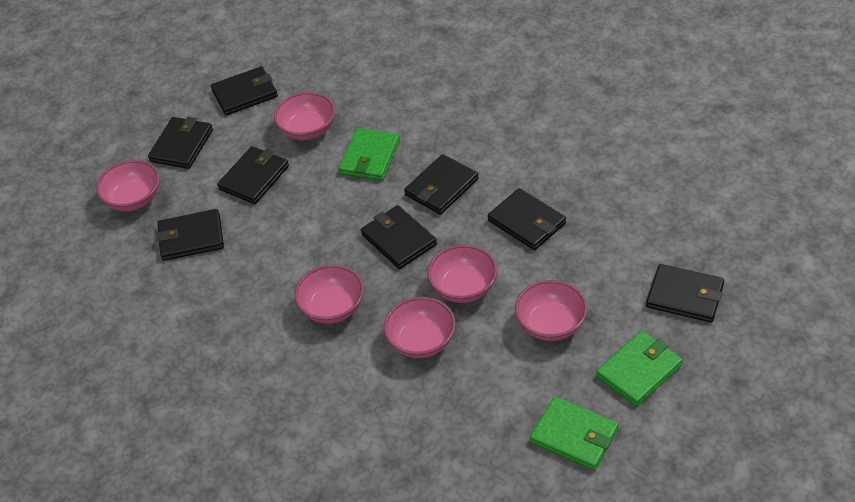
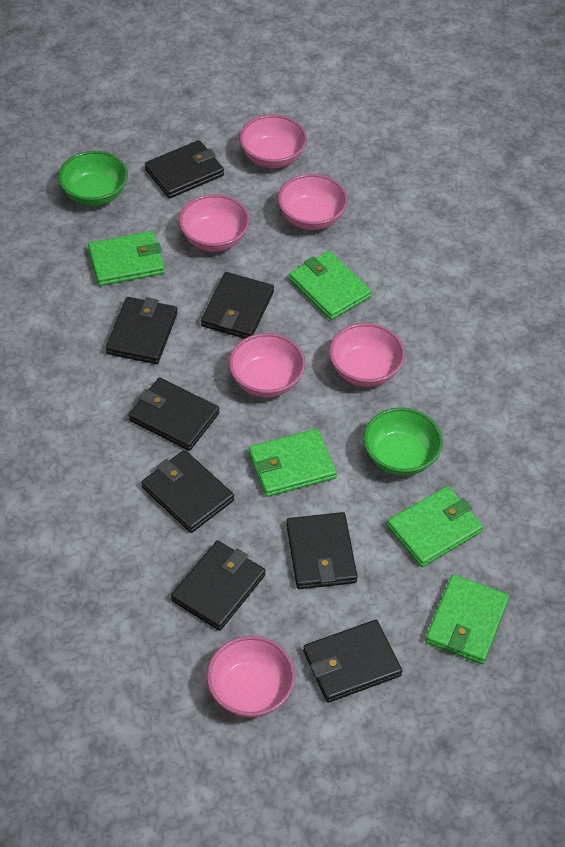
green bowl: 0 -> 2
green wallet: 3 -> 5

